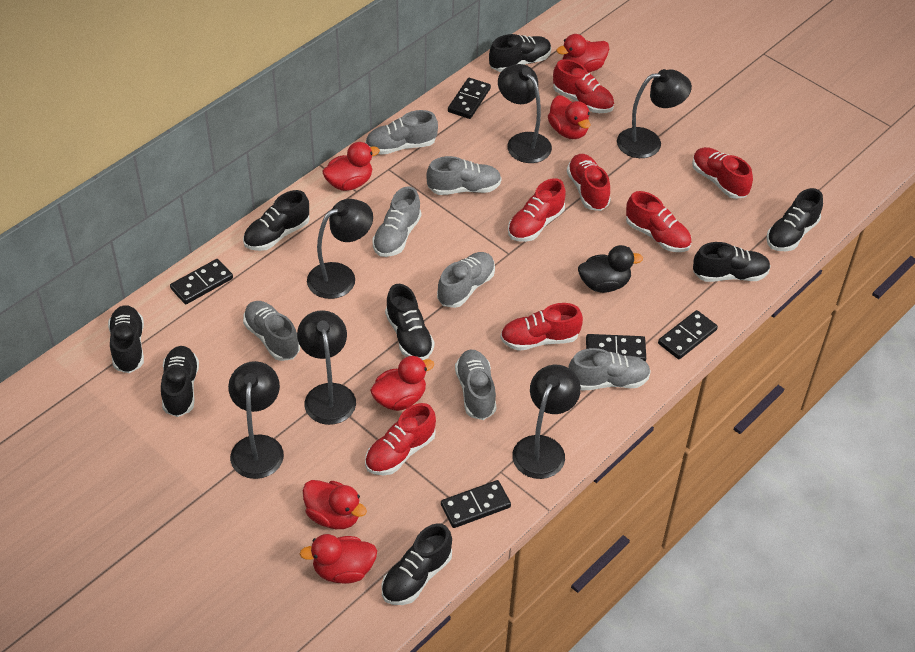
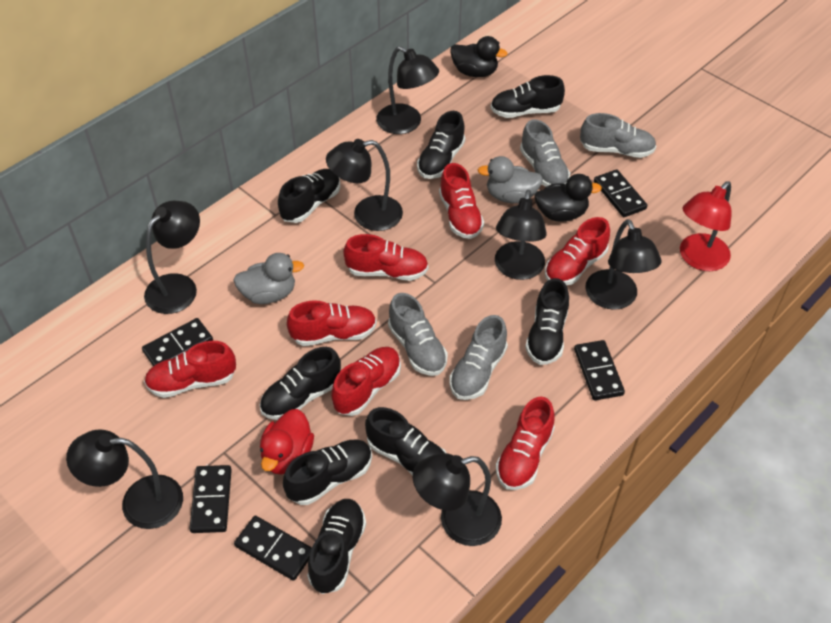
black duck: 1 -> 2
black lamp: 6 -> 7
grey duck: 0 -> 2
grey shoe: 7 -> 4
red duck: 6 -> 1
red lamp: 0 -> 1

